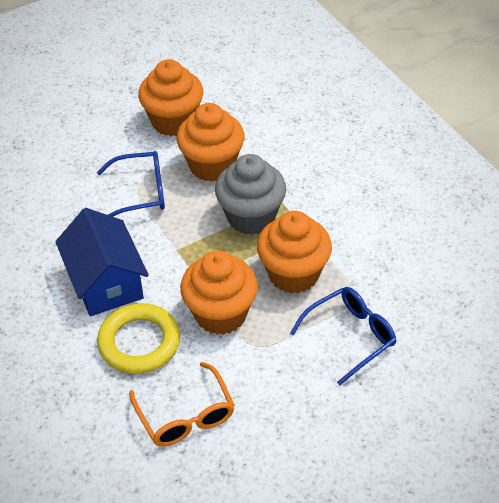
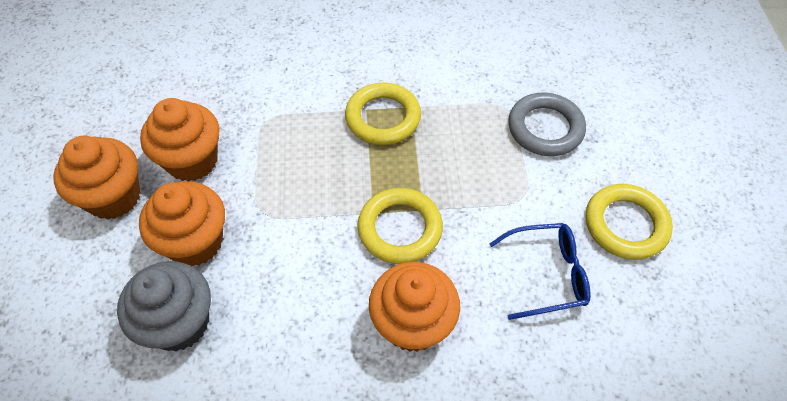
blue glasses: 2 -> 1
blue house: 1 -> 0
grey ring: 0 -> 1
orange glasses: 1 -> 0
yellow ring: 1 -> 3

